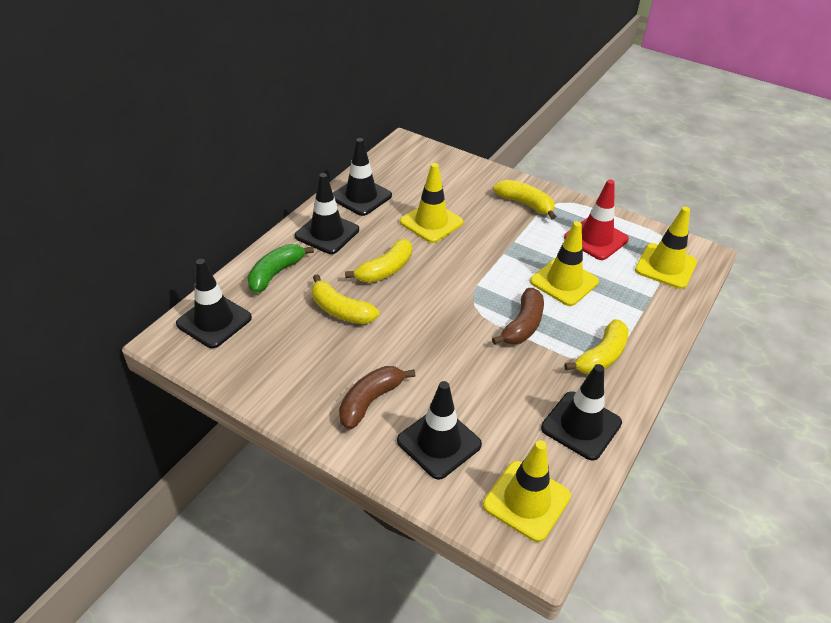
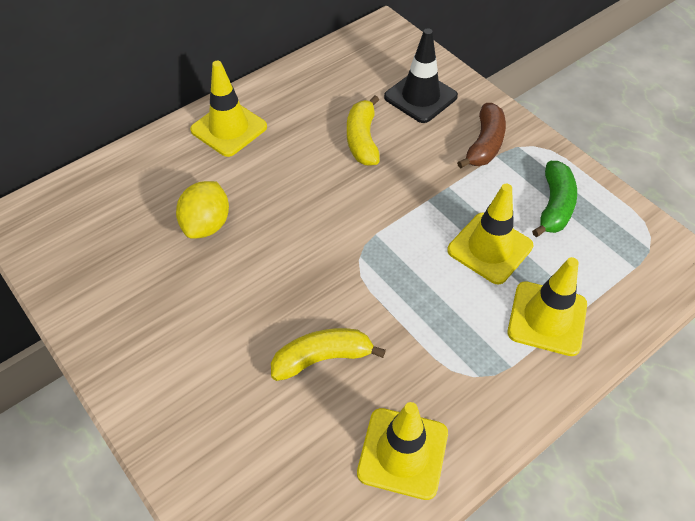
black traffic cone: 5 -> 1
brown banana: 2 -> 1
red traffic cone: 1 -> 0
yellow banana: 4 -> 2
yellow lemon: 0 -> 1

